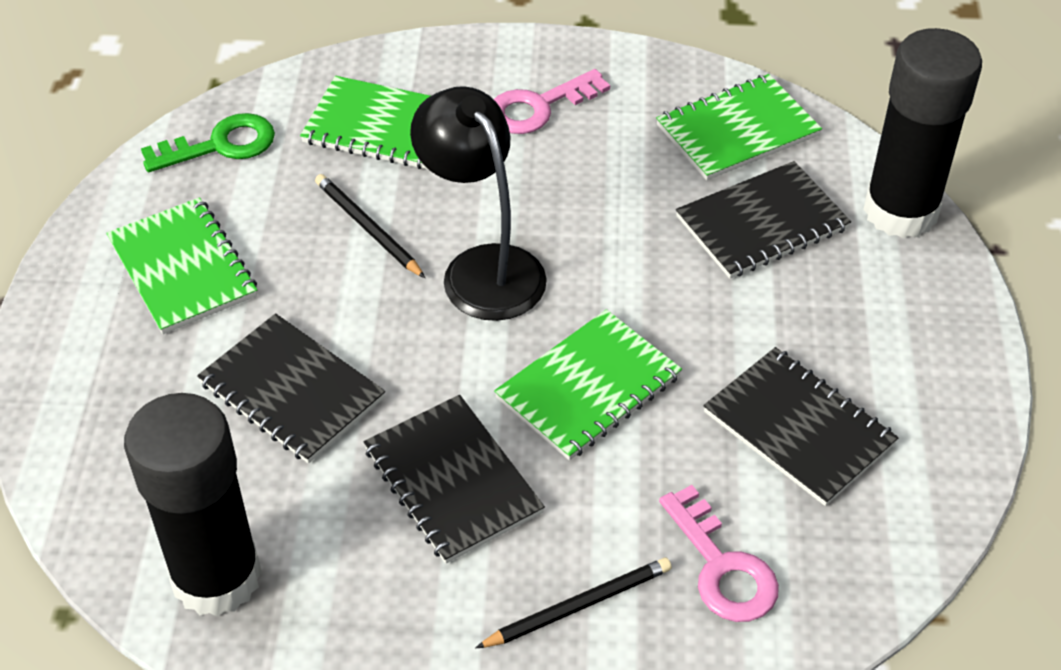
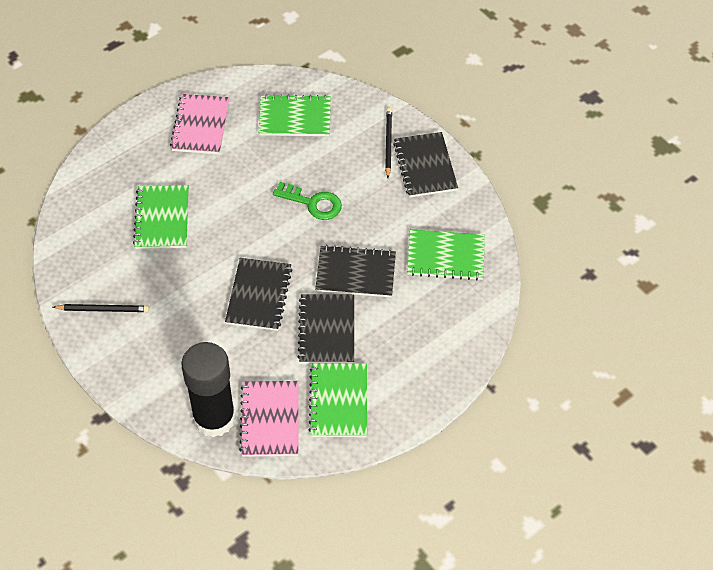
black glue stick: 2 -> 1
black lamp: 1 -> 0
pink key: 2 -> 0
pink notebook: 0 -> 2

